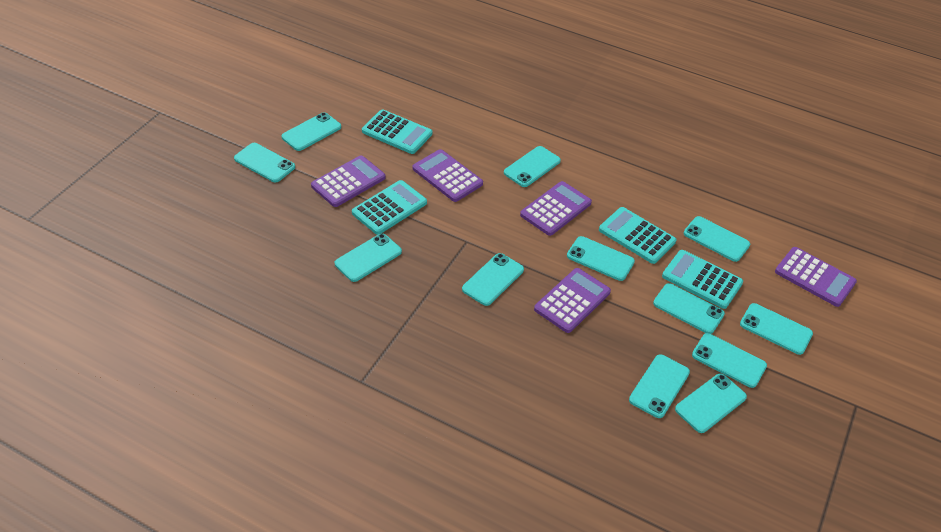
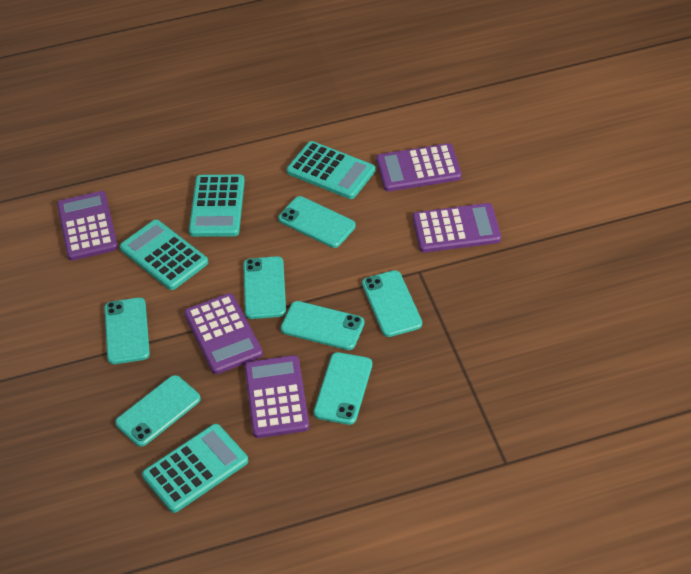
turquoise phone: 12 -> 7

